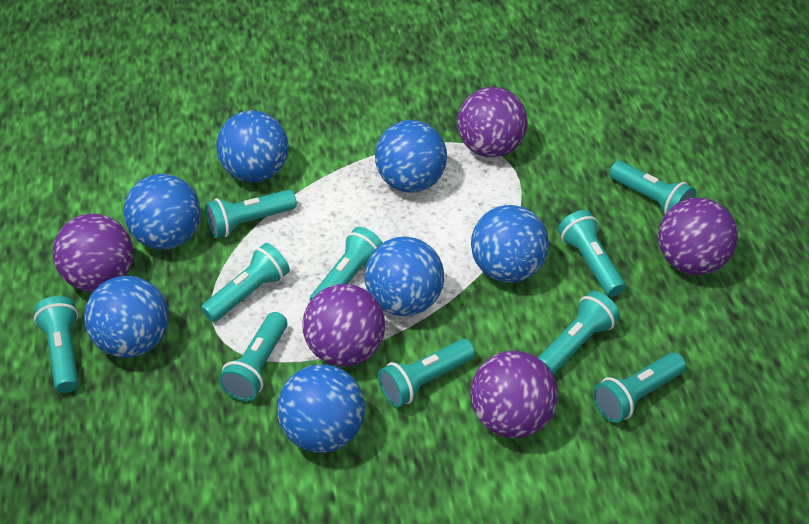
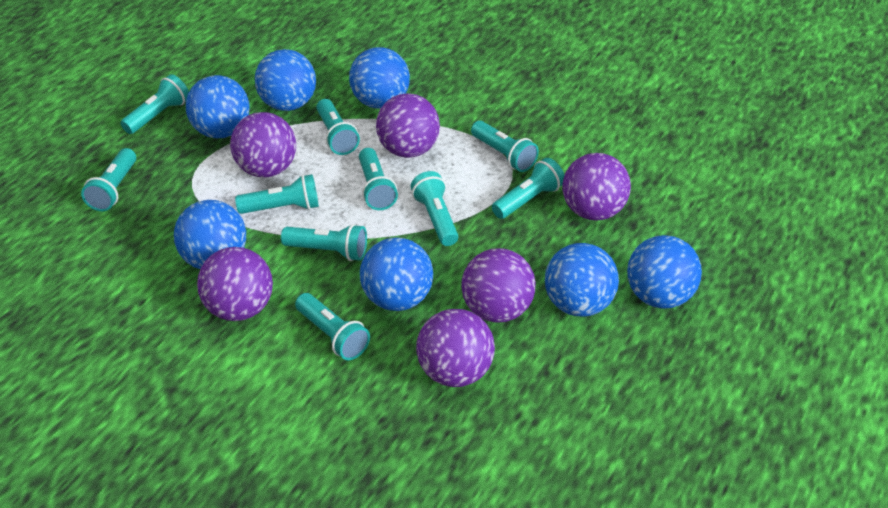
purple ball: 5 -> 6

